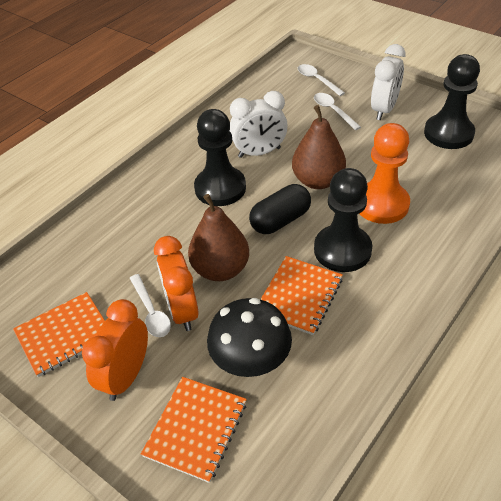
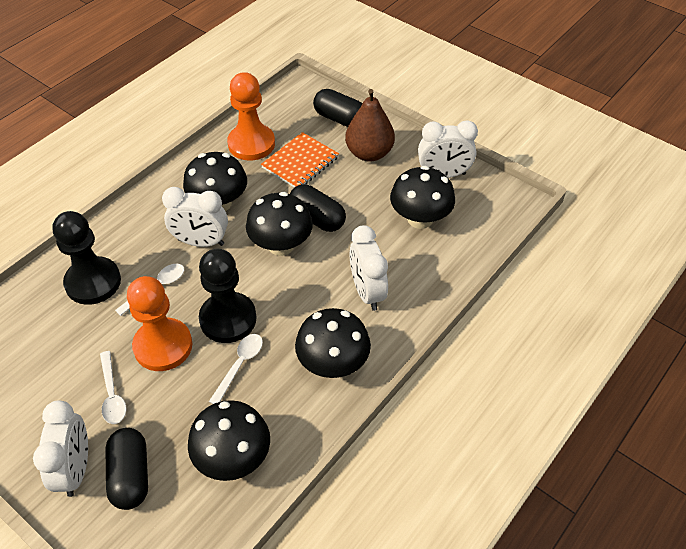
black capsule: 1 -> 3
black mushroom: 1 -> 5
black pawn: 3 -> 2
brown pear: 2 -> 1
orange clock: 2 -> 0
orange notebook: 3 -> 1
orange pawn: 1 -> 2
white clock: 2 -> 4

